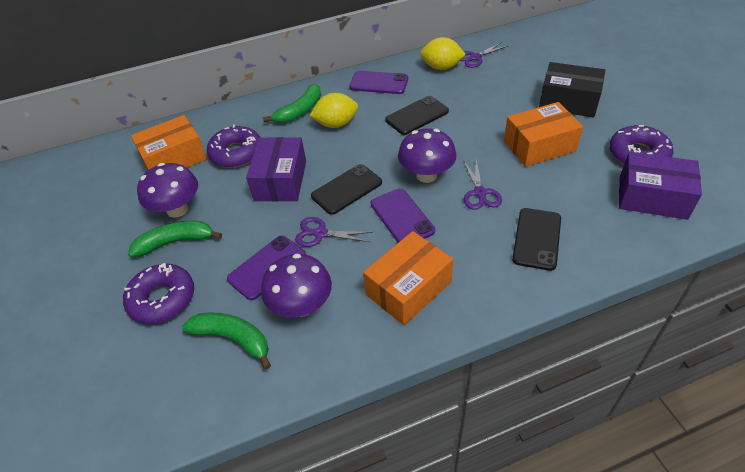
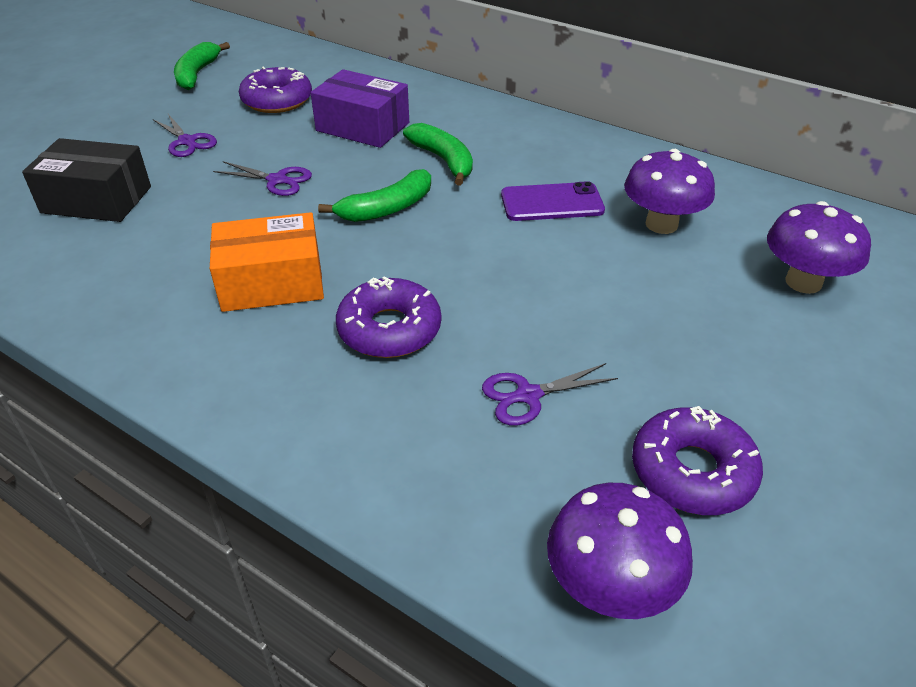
black phone: 3 -> 0
orange box: 3 -> 1
purple box: 2 -> 1
purple phone: 3 -> 1
yellow lemon: 2 -> 0

